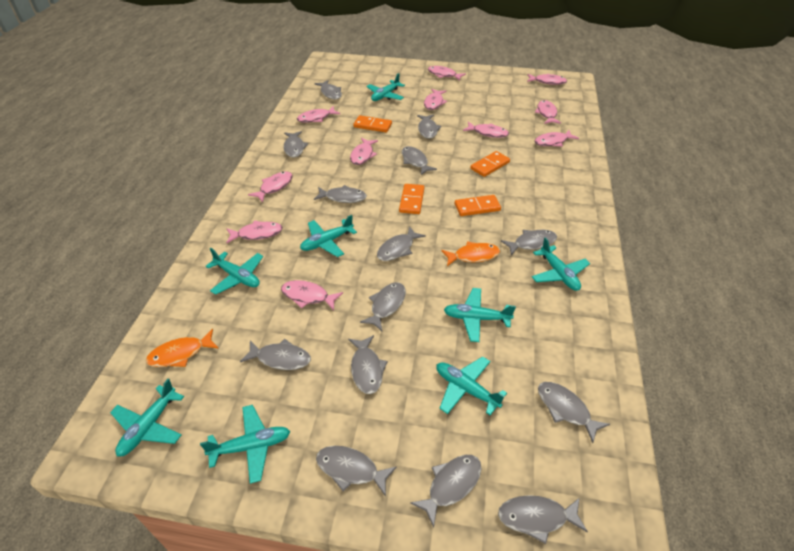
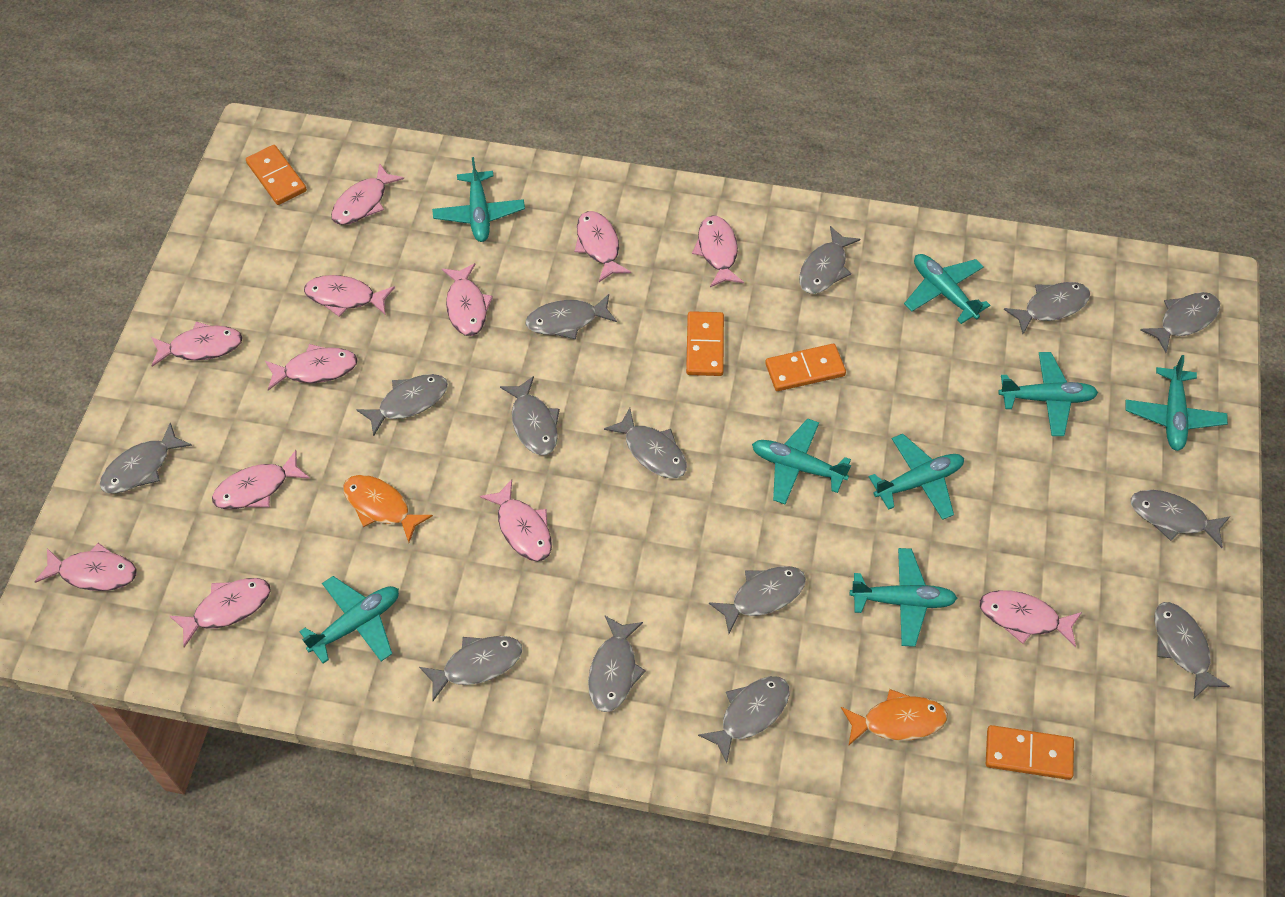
pink fish: 11 -> 12

